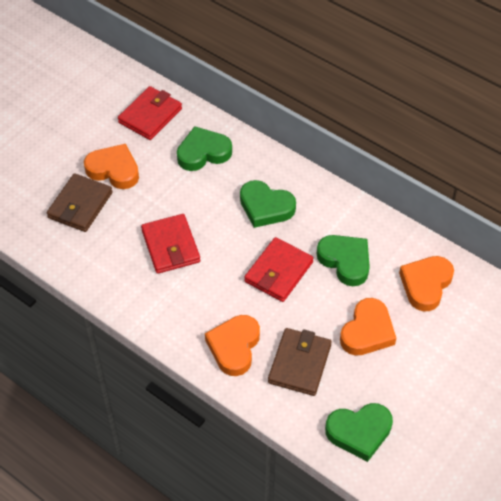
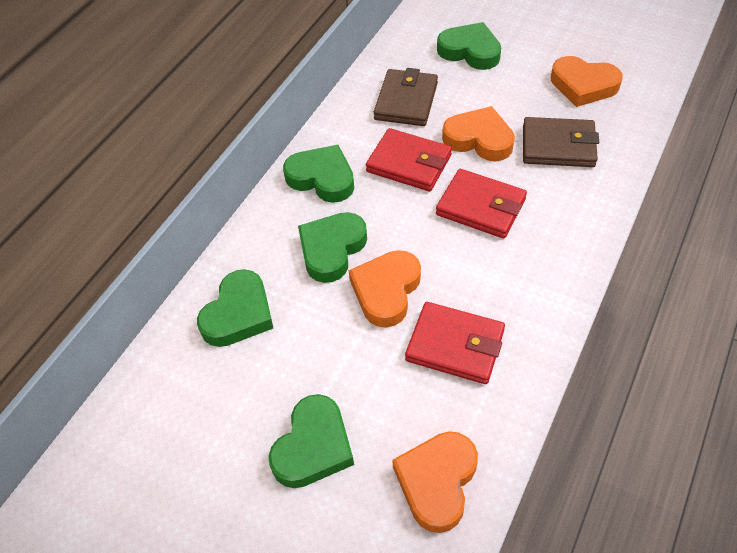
green heart: 4 -> 5

